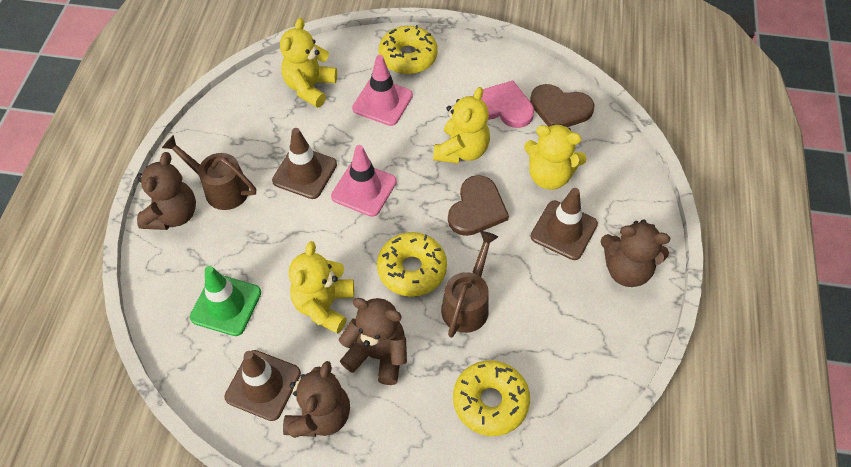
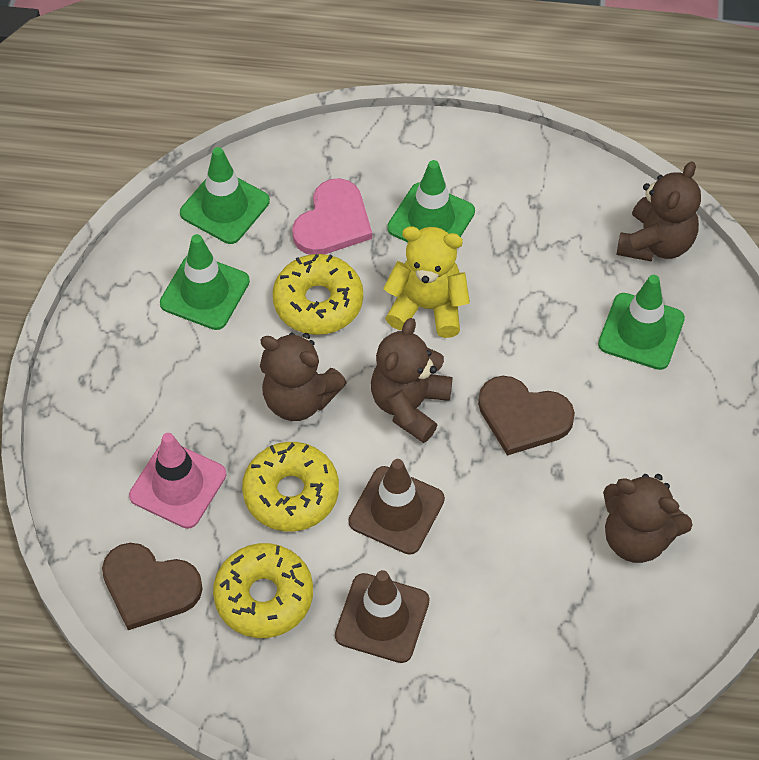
brown traffic cone: 3 -> 2
brown watering can: 2 -> 0
green traffic cone: 1 -> 4
pink traffic cone: 2 -> 1
yellow teddy bear: 4 -> 1

